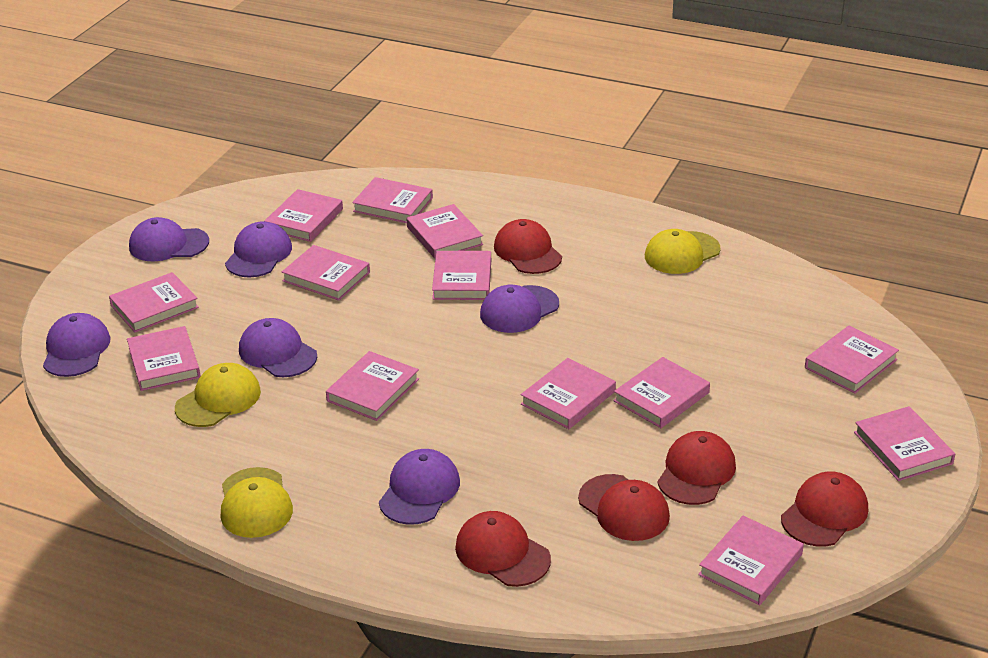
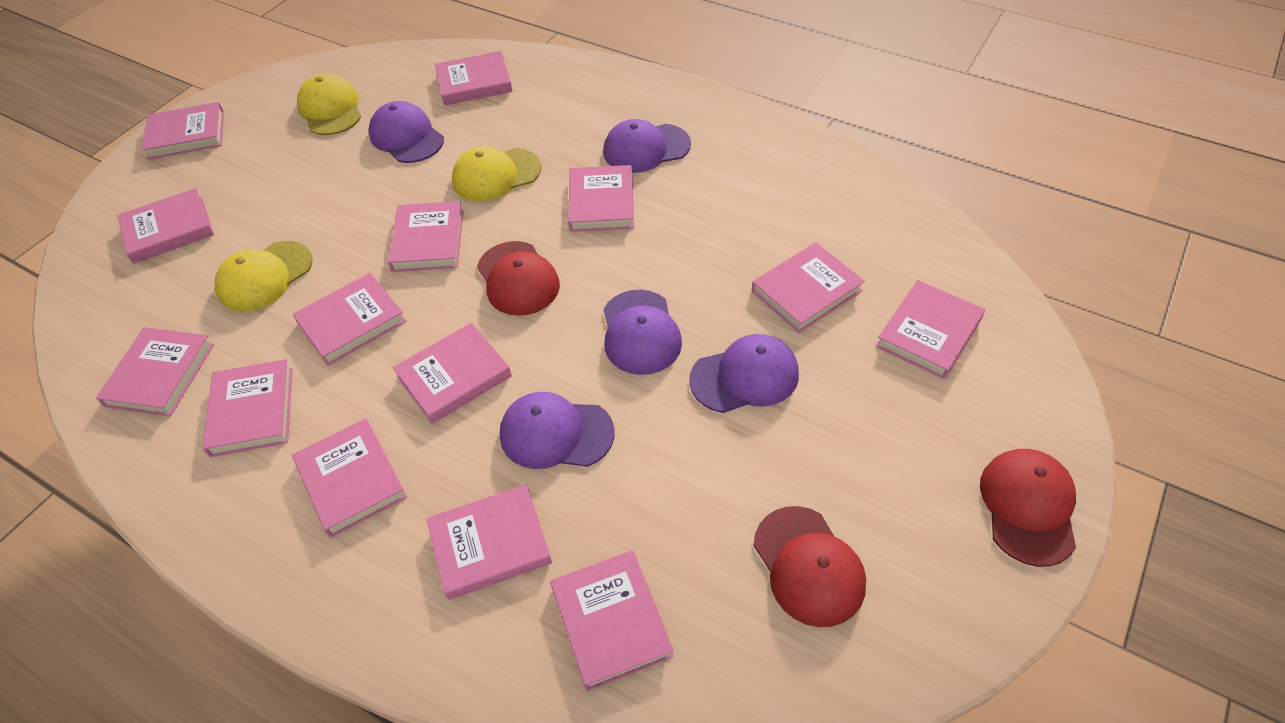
pink book: 13 -> 14
purple cap: 6 -> 5
red cap: 5 -> 3

